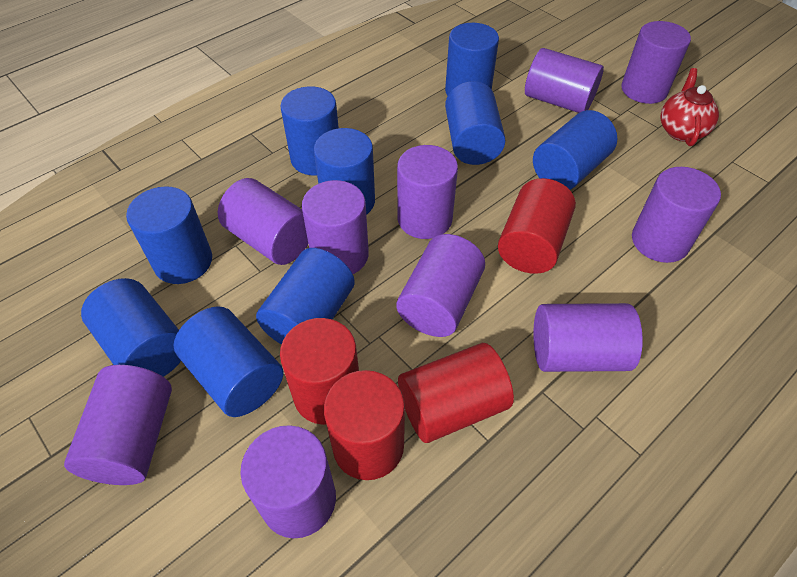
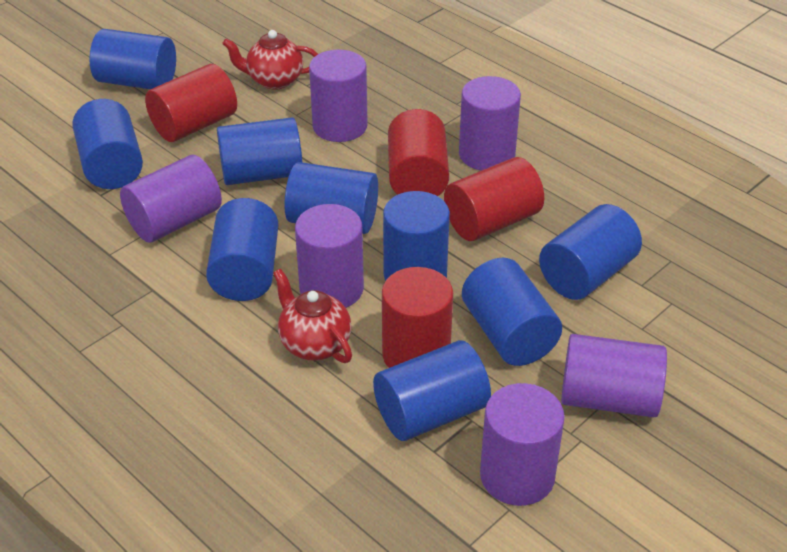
purple cylinder: 10 -> 6
red teapot: 1 -> 2

